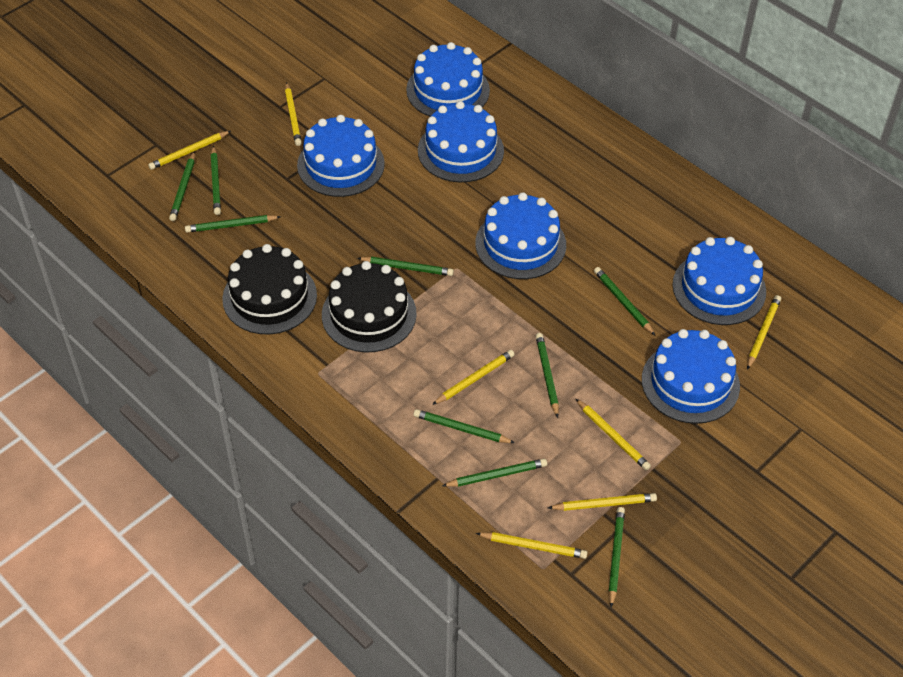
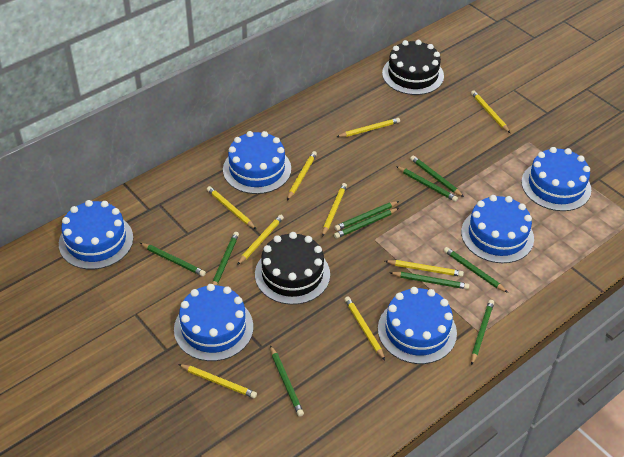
green pencil: 9 -> 10
yellow pencil: 7 -> 9

